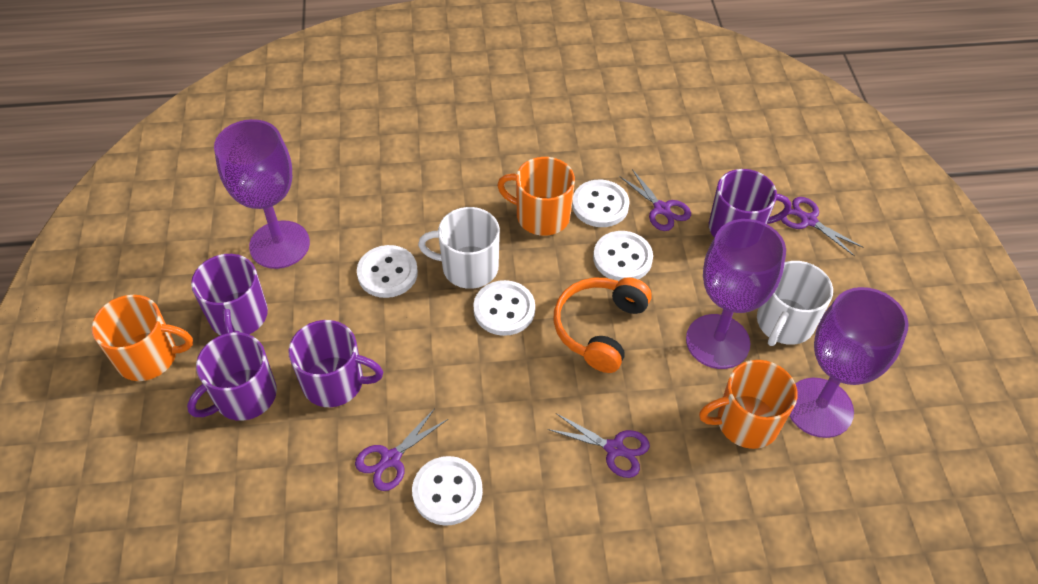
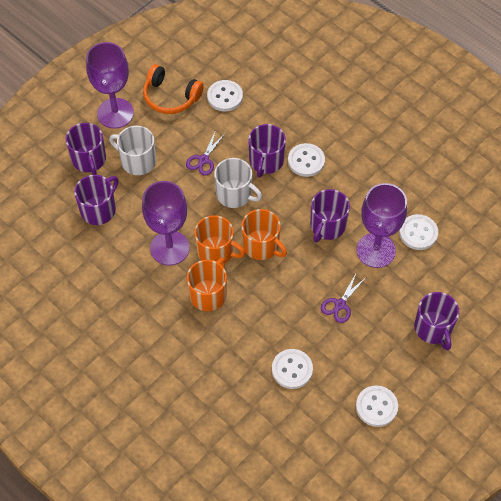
purple mug: 4 -> 5
purple scissors: 4 -> 2

